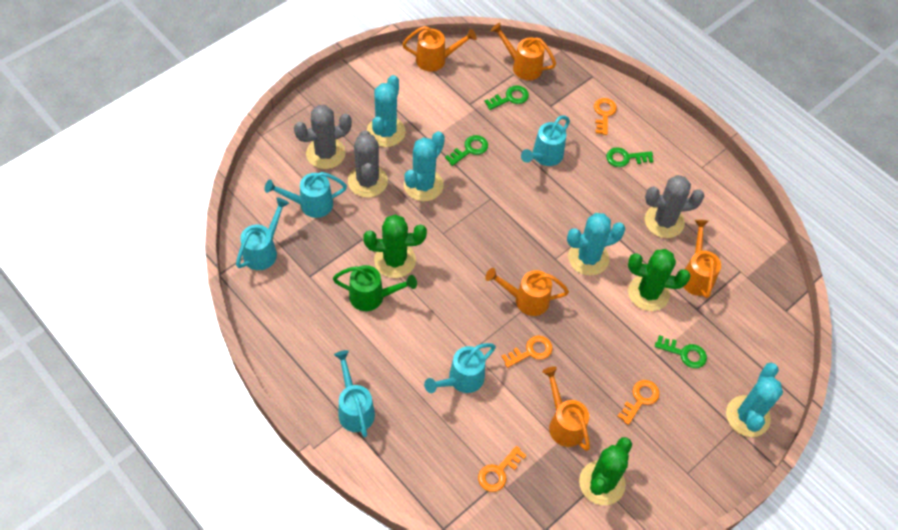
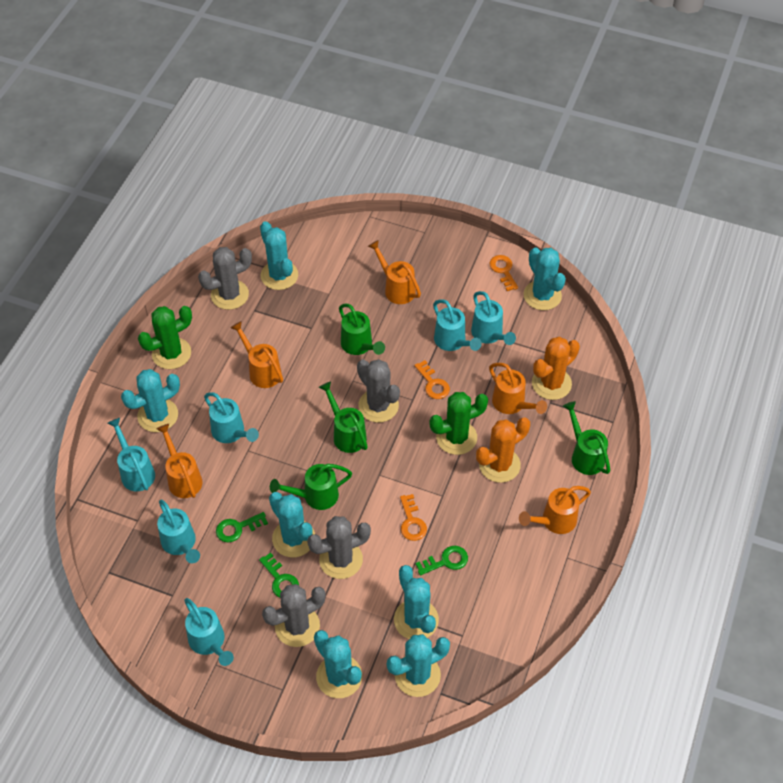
green cactus: 3 -> 2
green key: 4 -> 3
green watering can: 1 -> 4
grey cactus: 3 -> 4
orange cactus: 0 -> 2
orange key: 4 -> 3
turquoise cactus: 4 -> 7
turquoise watering can: 5 -> 6

